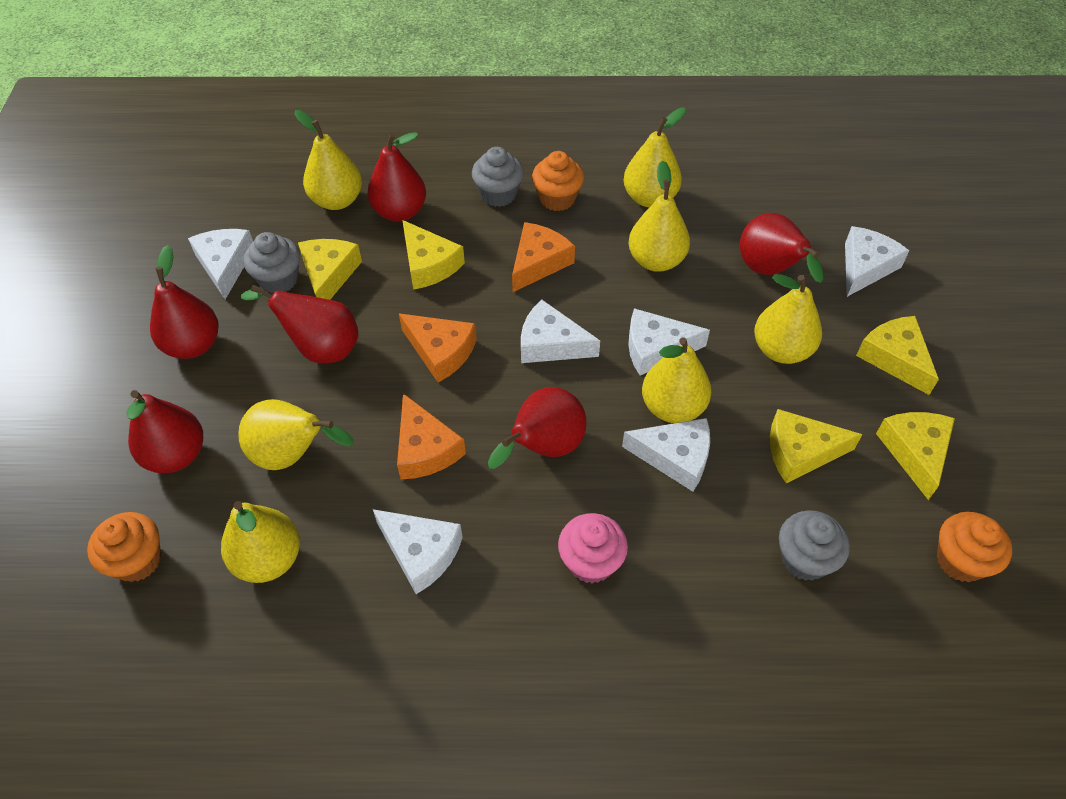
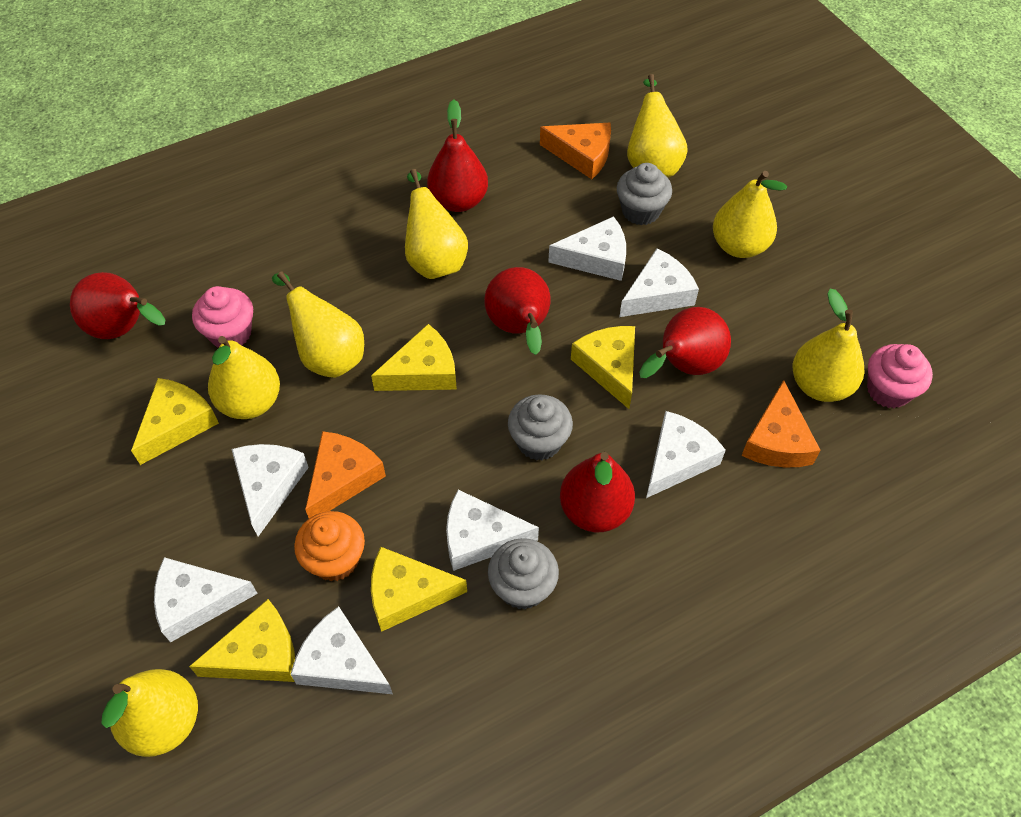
orange cupcake: 3 -> 1
pink cupcake: 1 -> 2
red pear: 6 -> 5
white cheese: 6 -> 7

